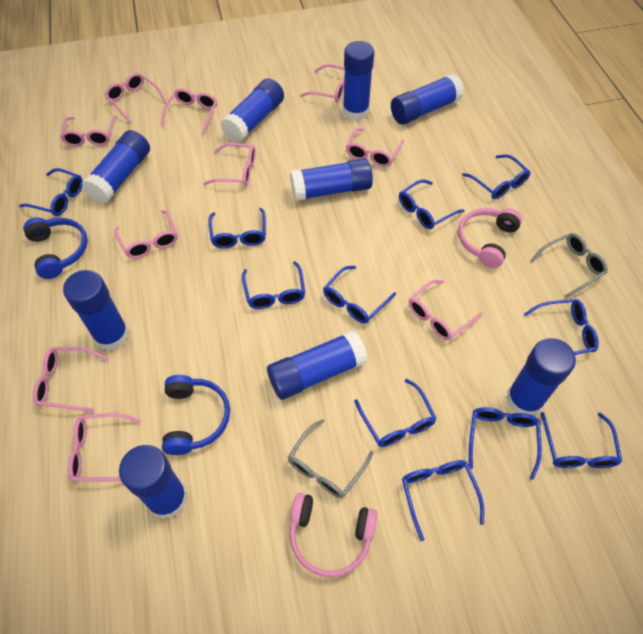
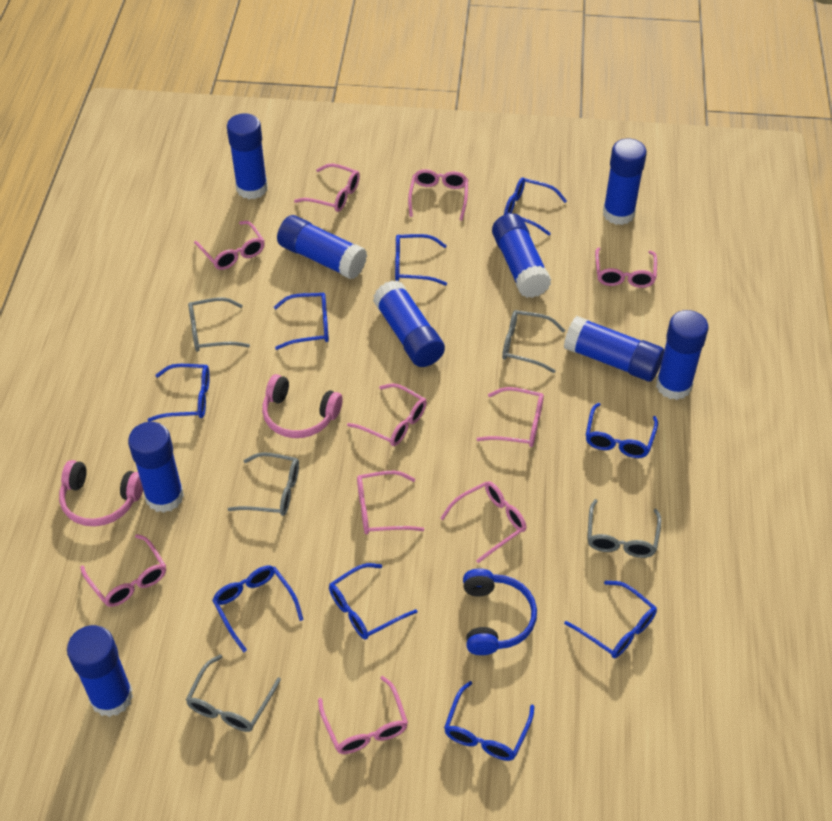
blue glasses: 11 -> 9
blue headphones: 2 -> 1
grey glasses: 2 -> 5

